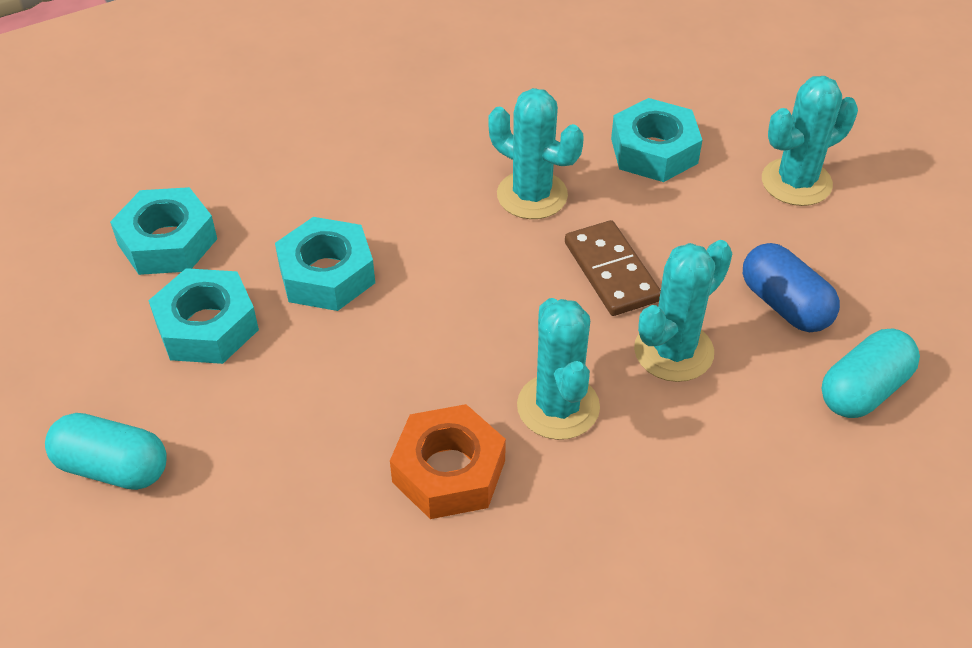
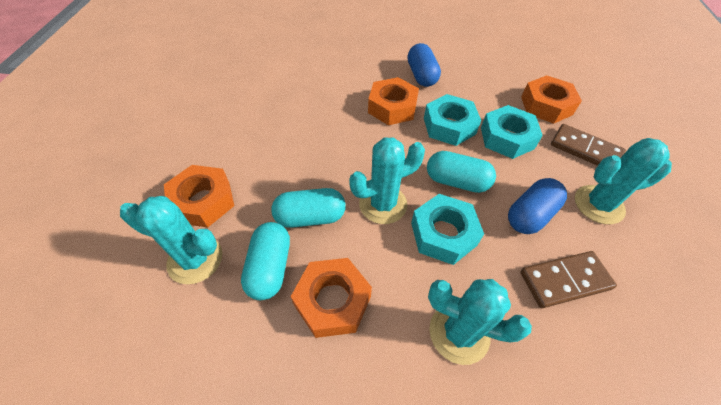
blue capsule: 1 -> 2
brown domino: 1 -> 2
orange nut: 1 -> 4
turquoise capsule: 2 -> 3
turquoise nut: 4 -> 3

